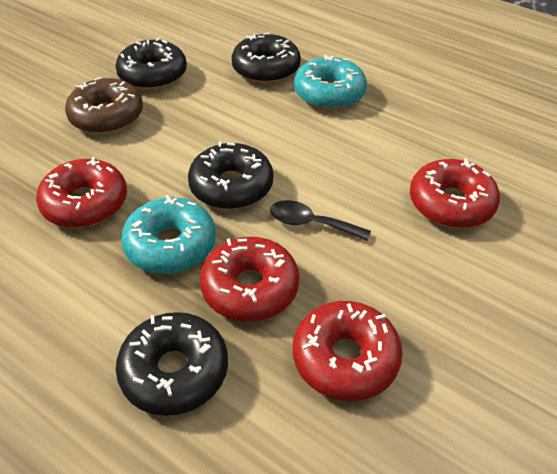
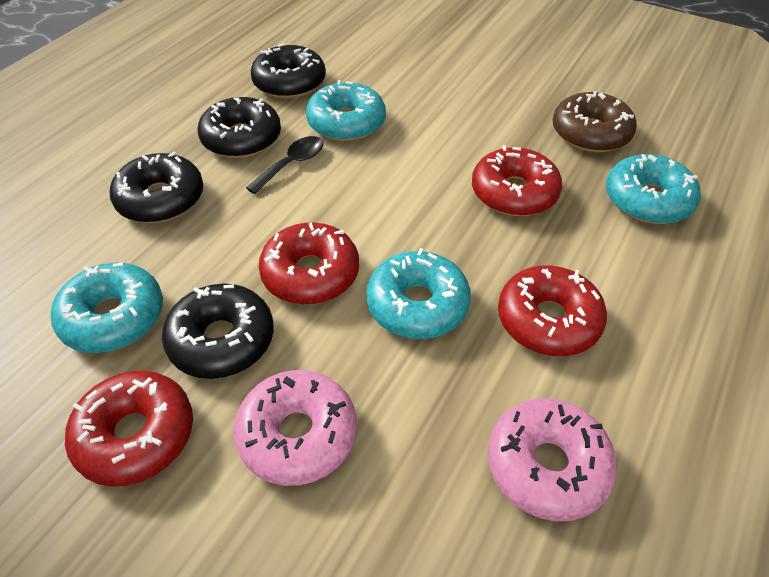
pink donut: 0 -> 2
turquoise donut: 2 -> 4

